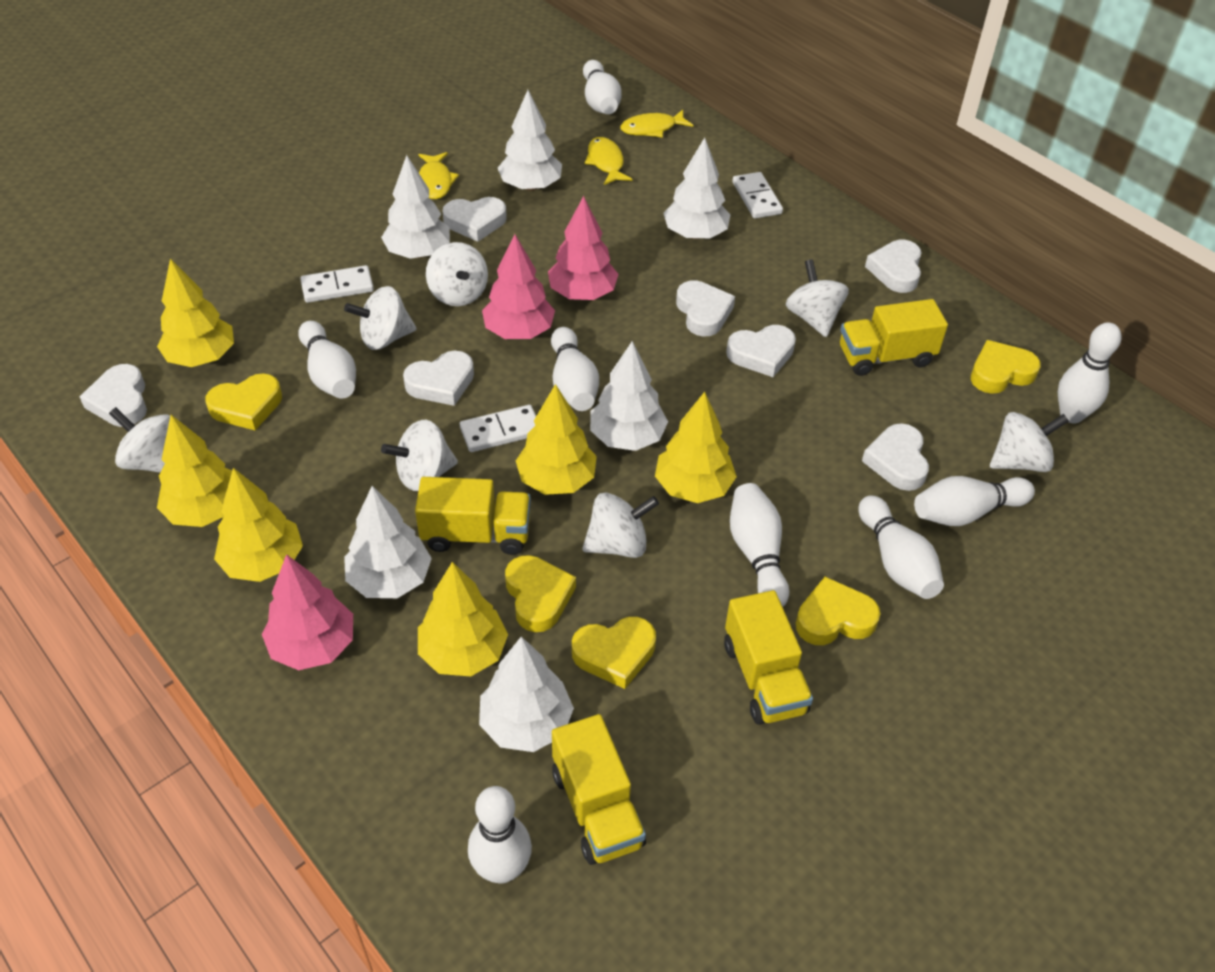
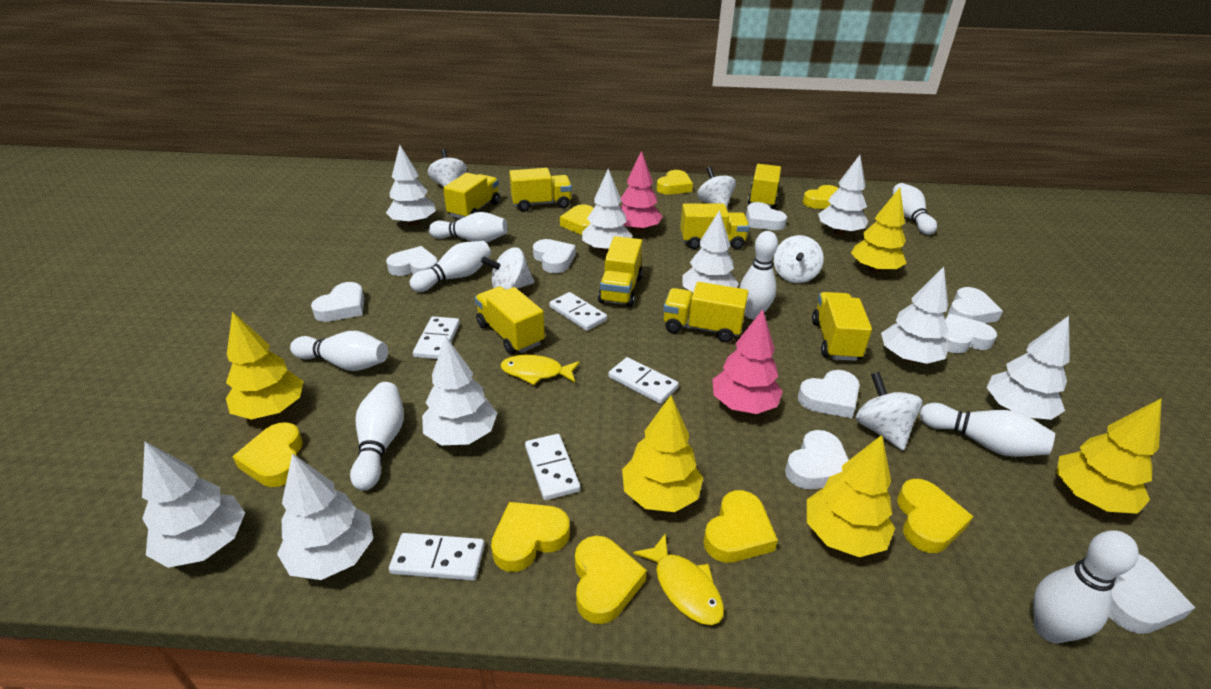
pink tree: 3 -> 2
white domino: 3 -> 5
white heart: 7 -> 9
white spinning top: 7 -> 5
white tree: 6 -> 9
yellow fish: 3 -> 2
yellow heart: 5 -> 8
yellow tree: 6 -> 5
yellow truck: 4 -> 8

